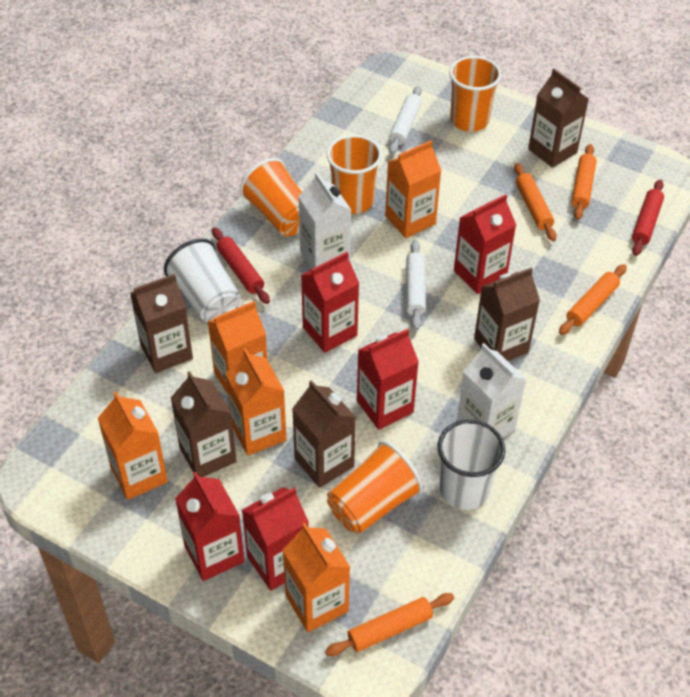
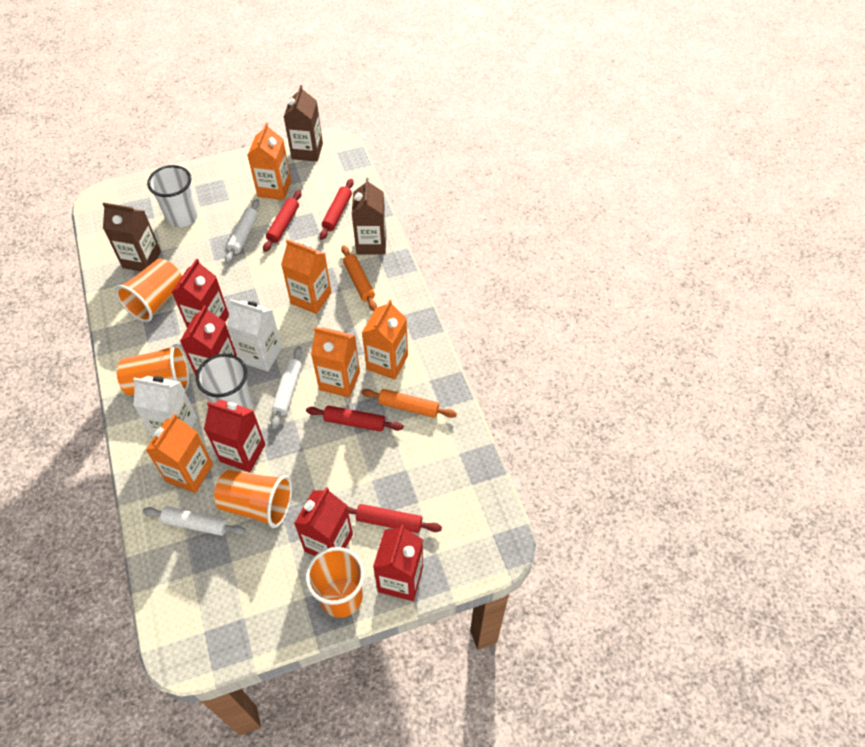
brown carton: 5 -> 3
orange rolling pin: 4 -> 2
red rolling pin: 2 -> 4
white rolling pin: 2 -> 3

